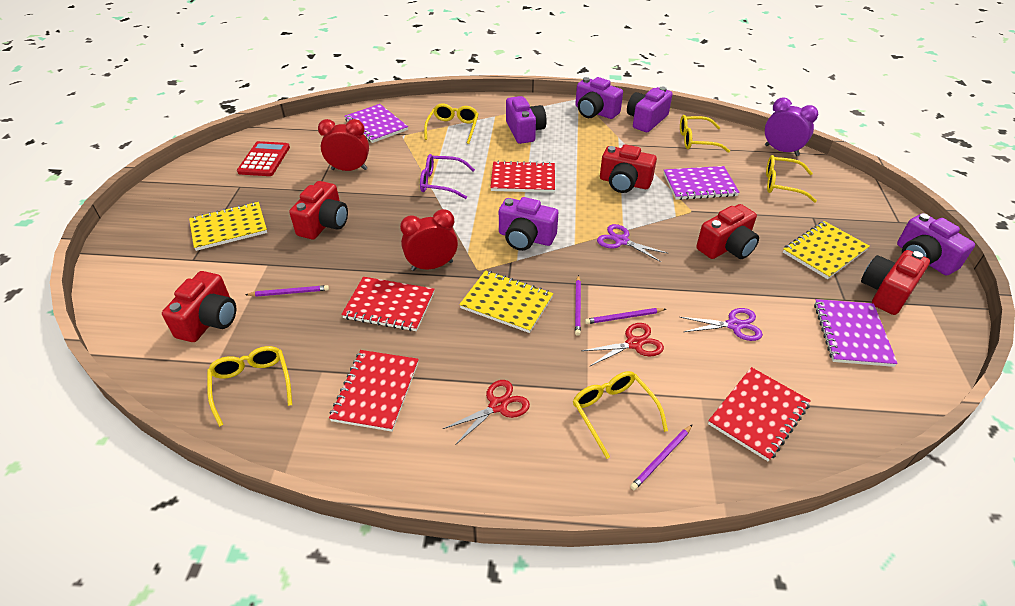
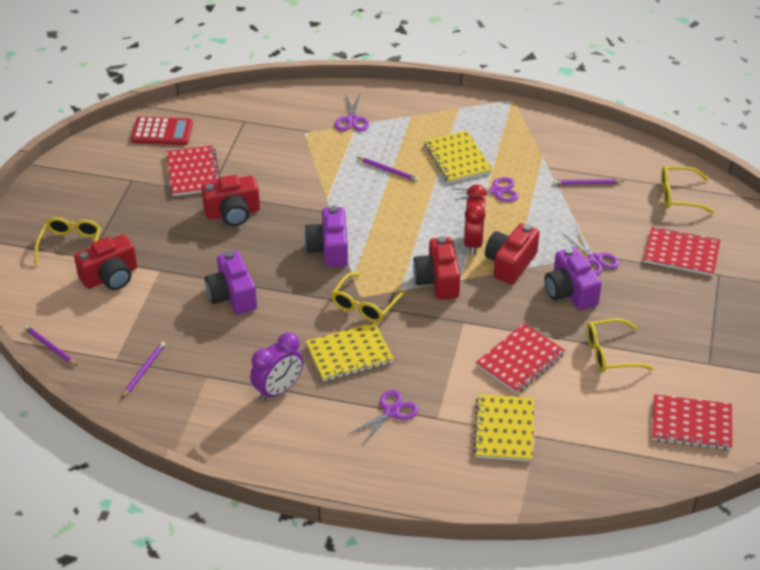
purple camera: 5 -> 3
purple glasses: 1 -> 0
purple notebook: 3 -> 0
purple scissors: 2 -> 4
red camera: 5 -> 4
red clock: 2 -> 1
red scissors: 2 -> 0
yellow glasses: 5 -> 4

